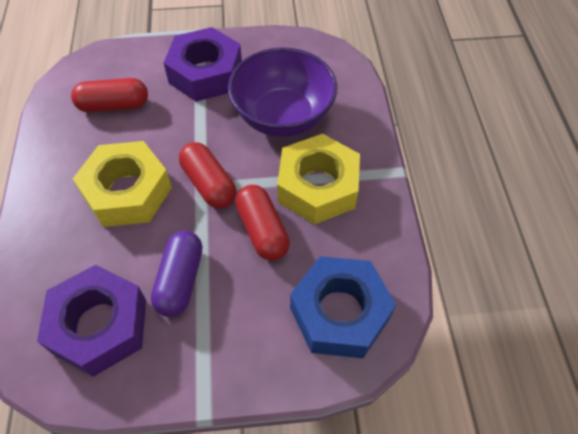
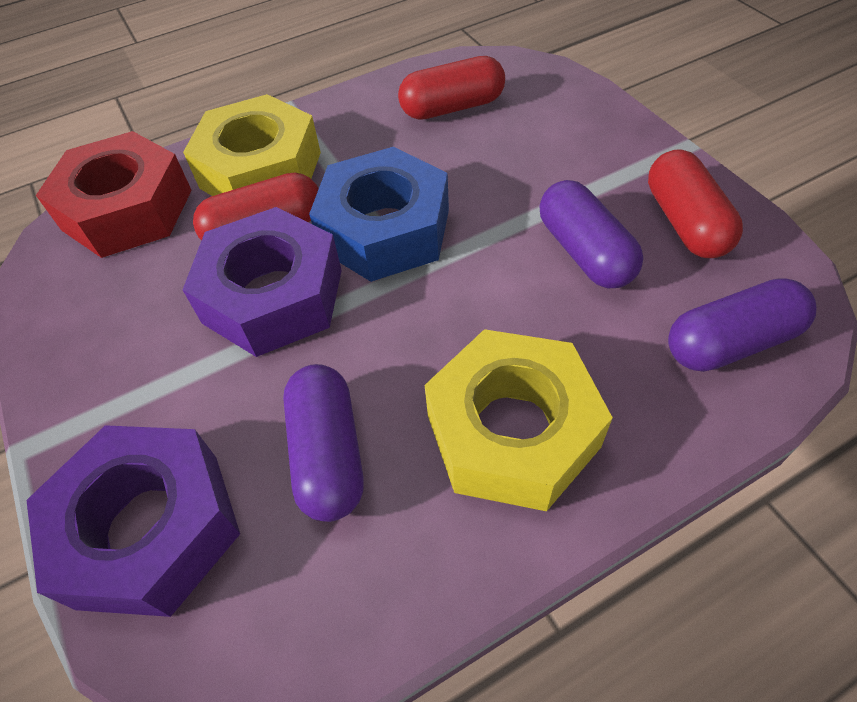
purple bowl: 1 -> 0
purple capsule: 1 -> 3
red nut: 0 -> 1

